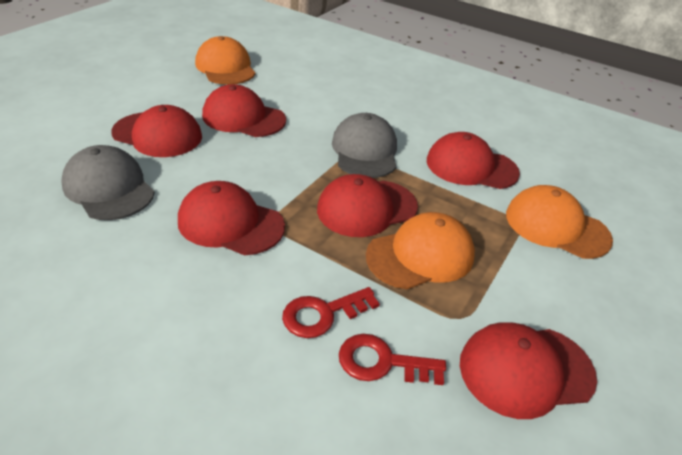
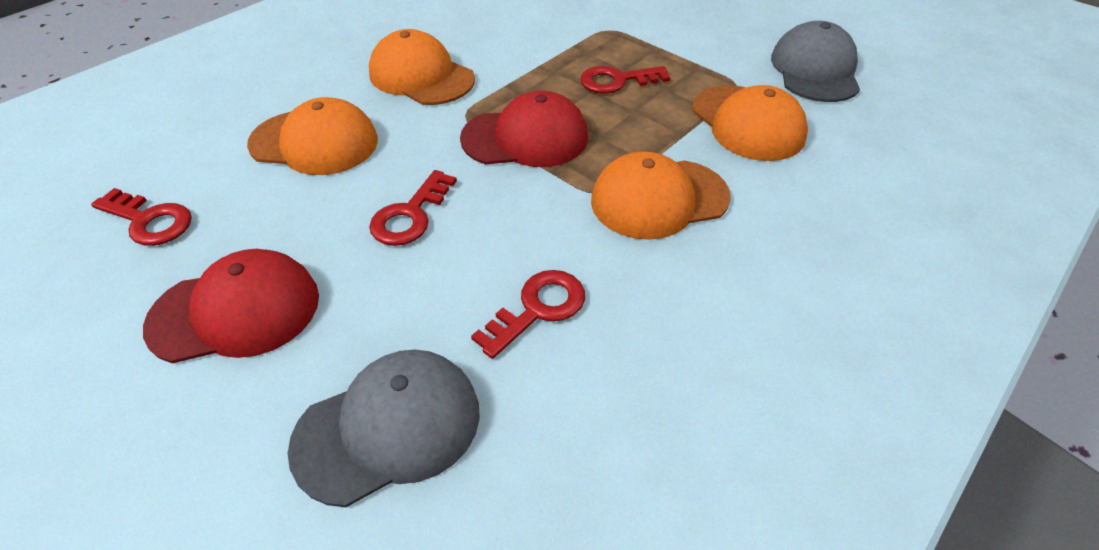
orange cap: 3 -> 4
red cap: 6 -> 2
red key: 2 -> 4

